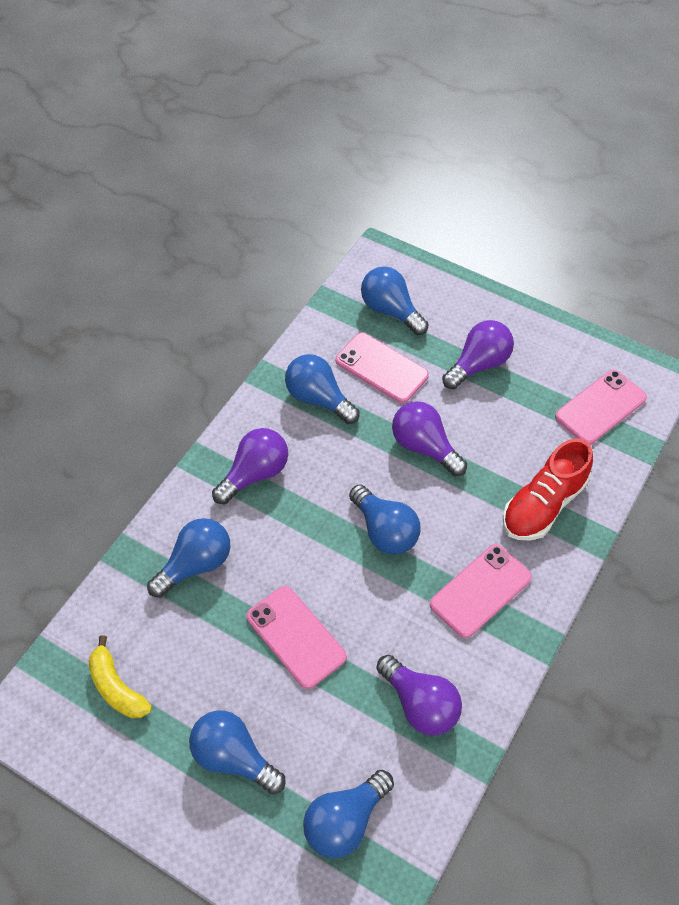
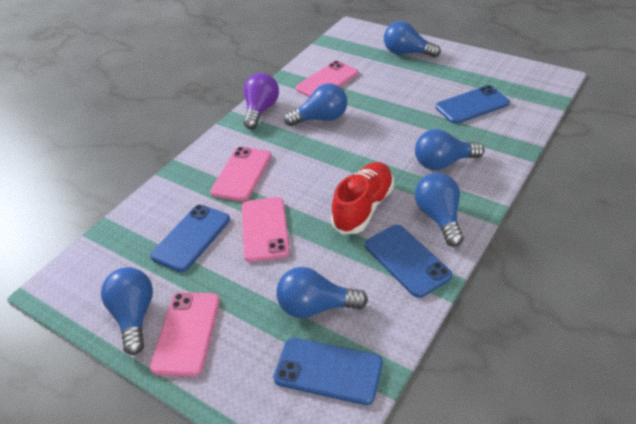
blue phone: 0 -> 4
purple light bulb: 4 -> 1
yellow banana: 1 -> 0

